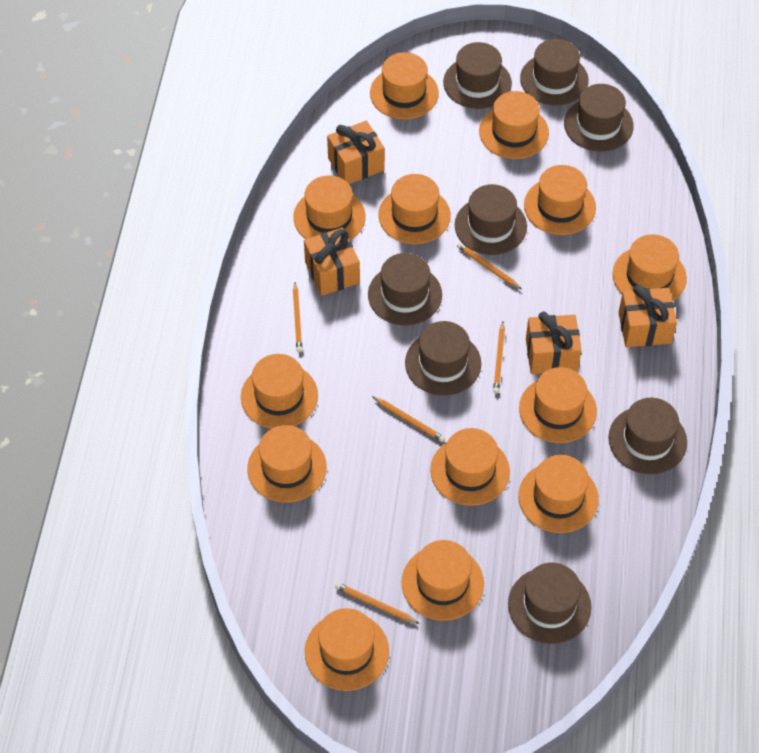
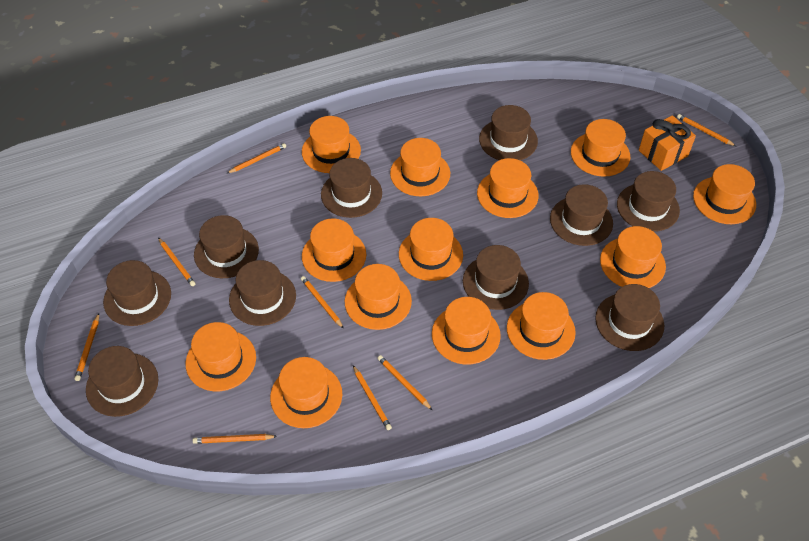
brown hat: 8 -> 10
orange gift: 4 -> 1
orange pencil: 5 -> 8

